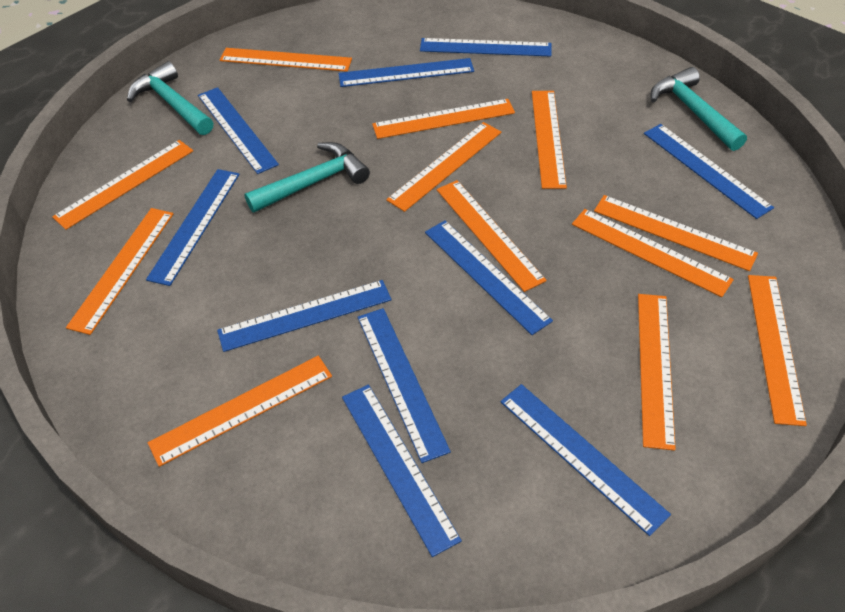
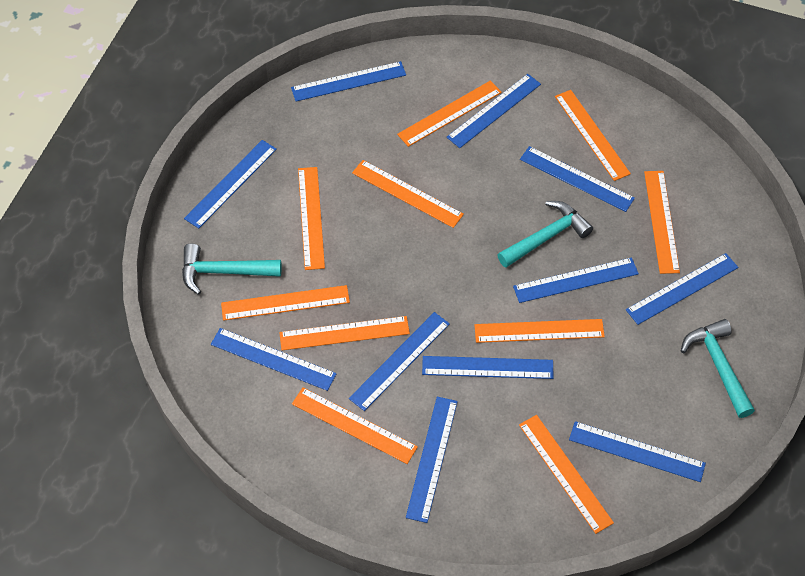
blue ruler: 10 -> 11
orange ruler: 12 -> 10

